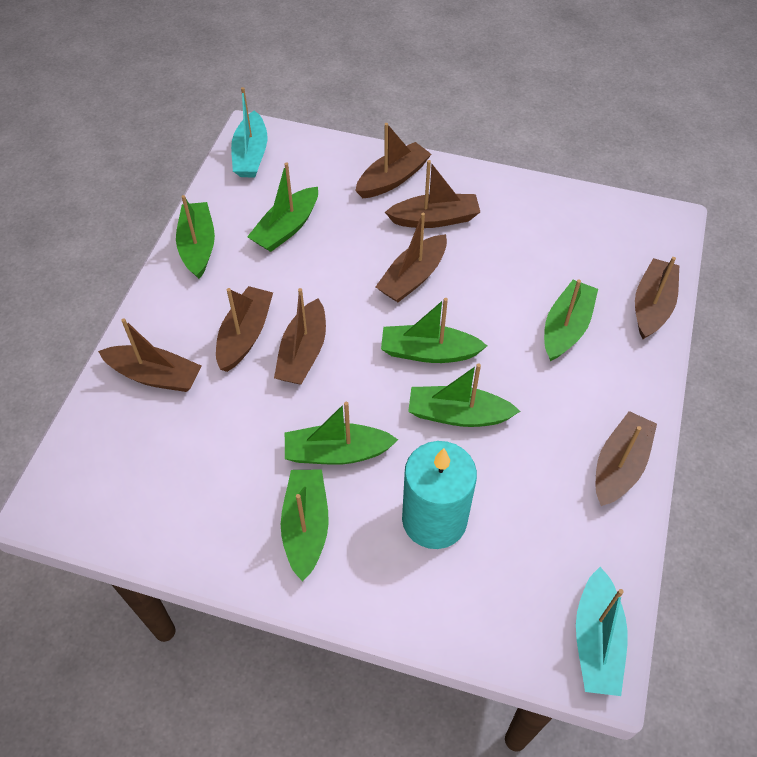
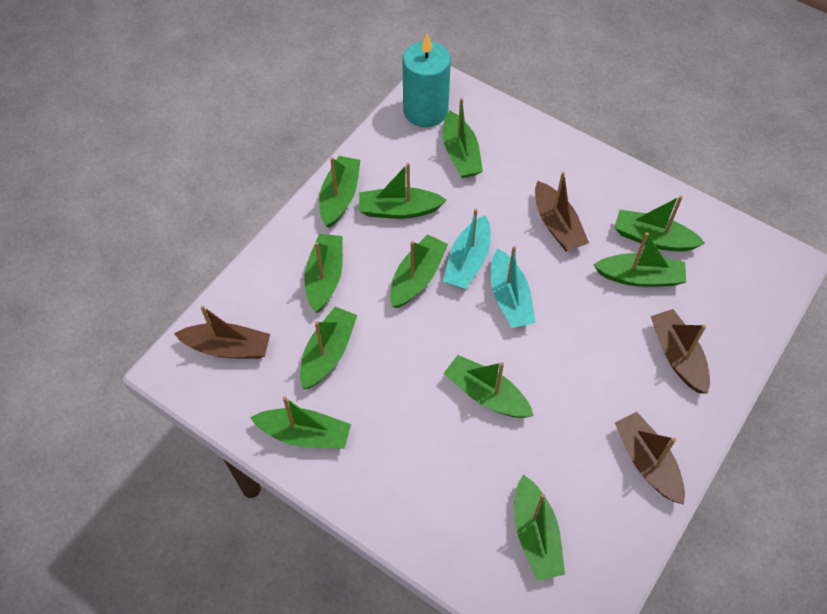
brown boat: 8 -> 4
green boat: 7 -> 11

